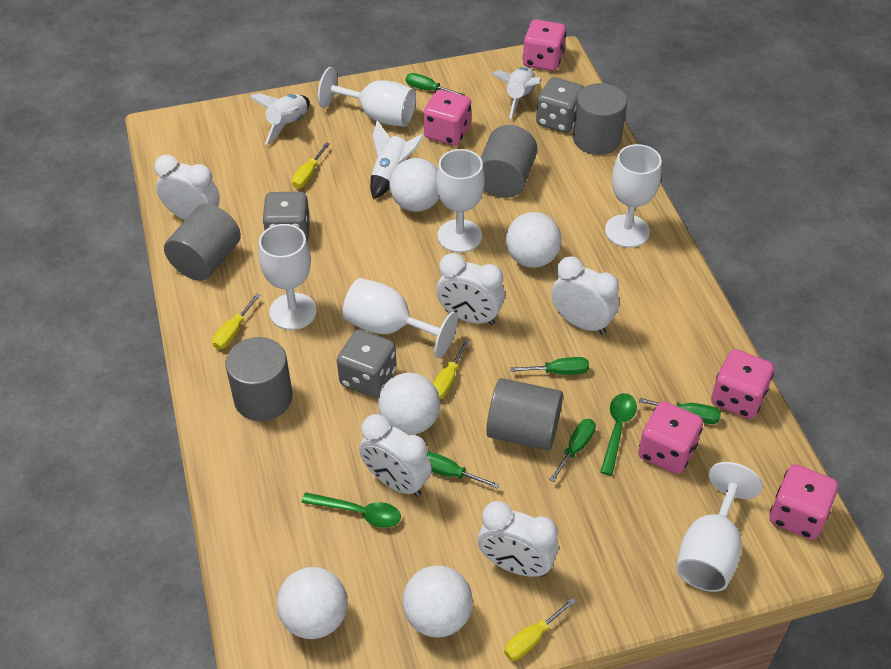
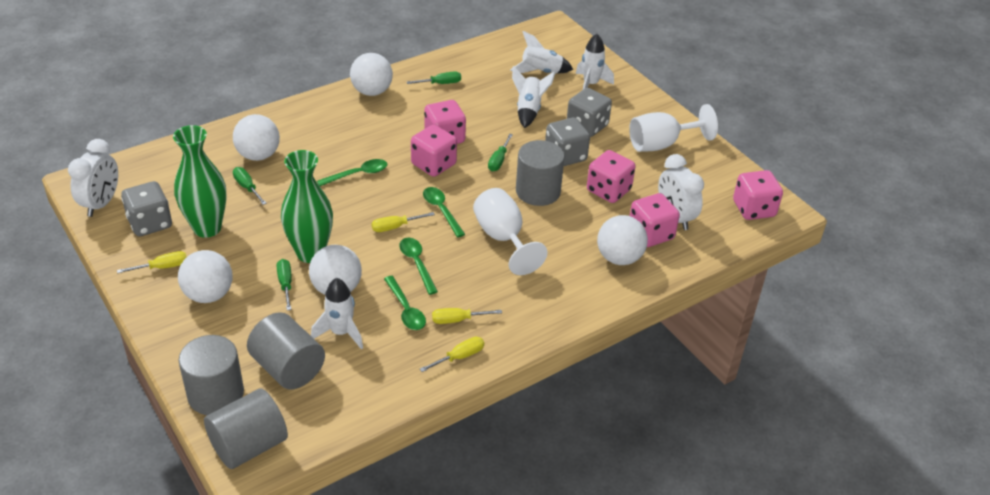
green screwdriver: 5 -> 4
green spoon: 2 -> 4
green vase: 0 -> 2
grey cylinder: 5 -> 4
white clock: 5 -> 2
white goblet: 6 -> 2
white rocket: 3 -> 4

